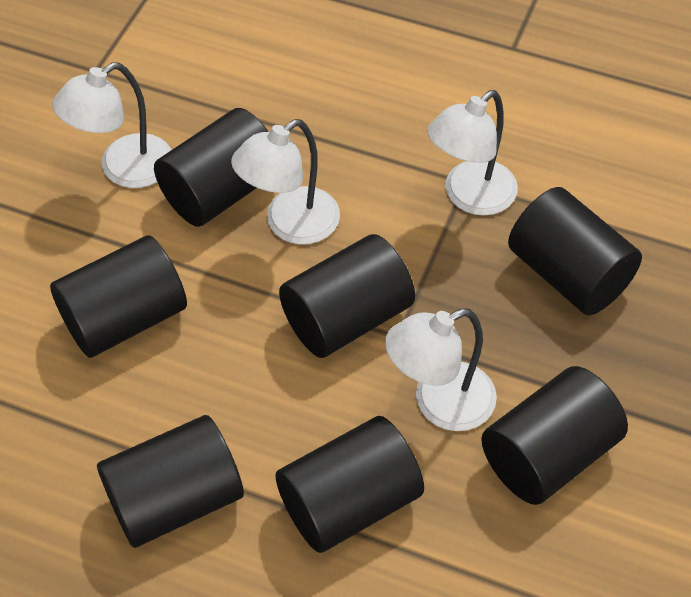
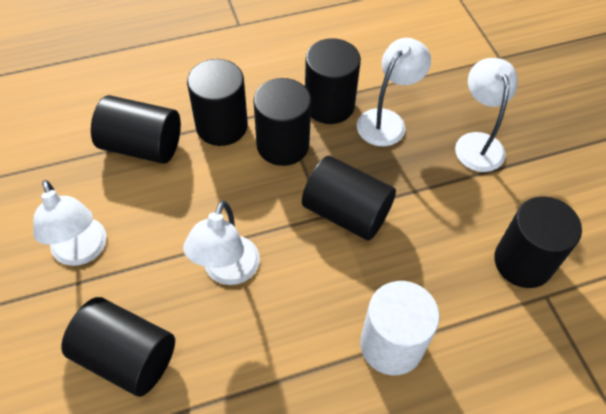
white cylinder: 0 -> 1

